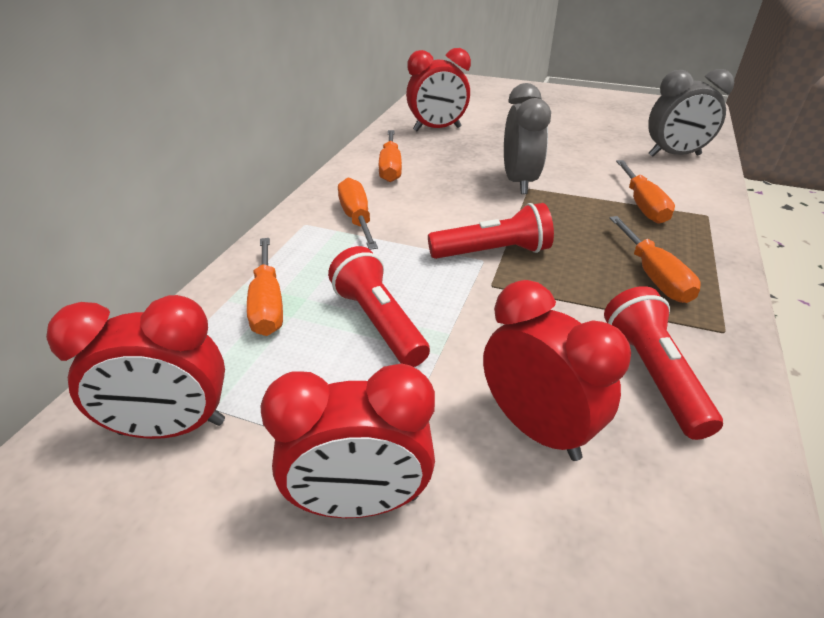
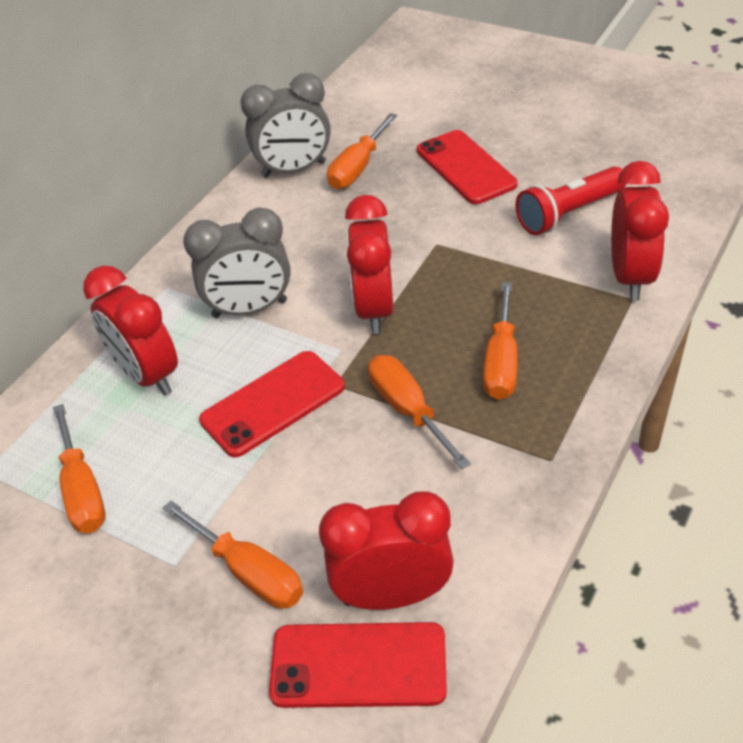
red flashlight: 3 -> 1
red phone: 0 -> 3

